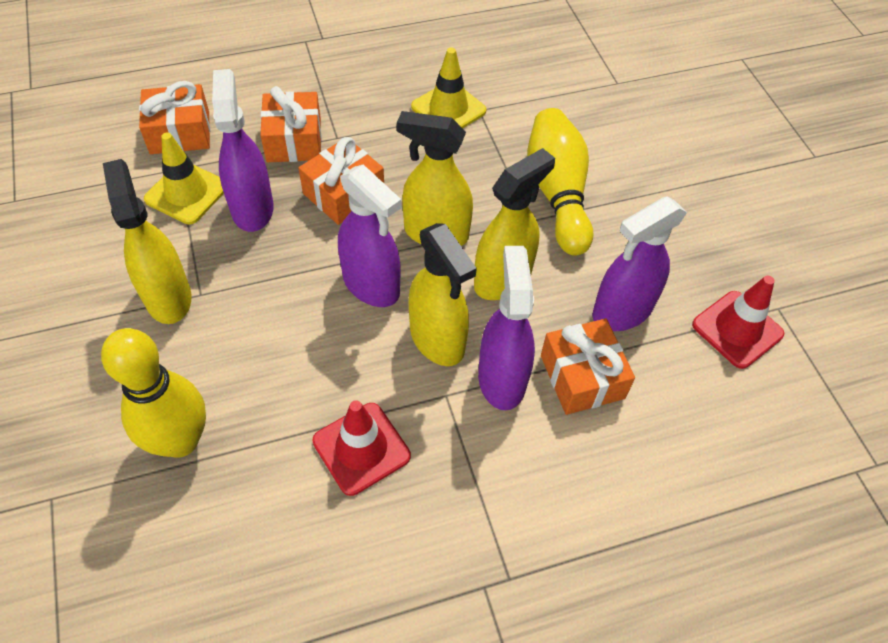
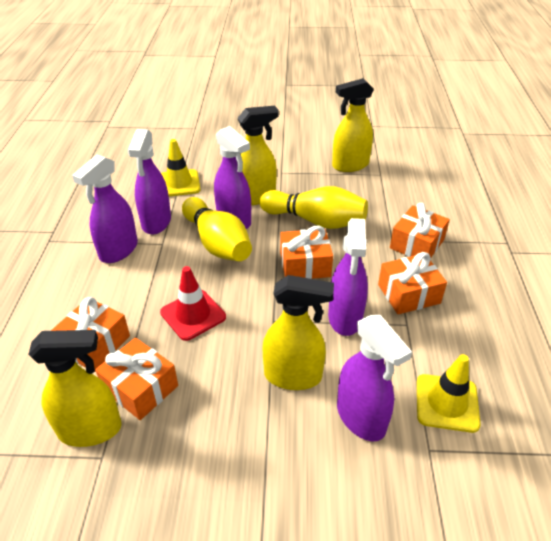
orange gift: 4 -> 5
purple spray bottle: 4 -> 5
red traffic cone: 2 -> 1

